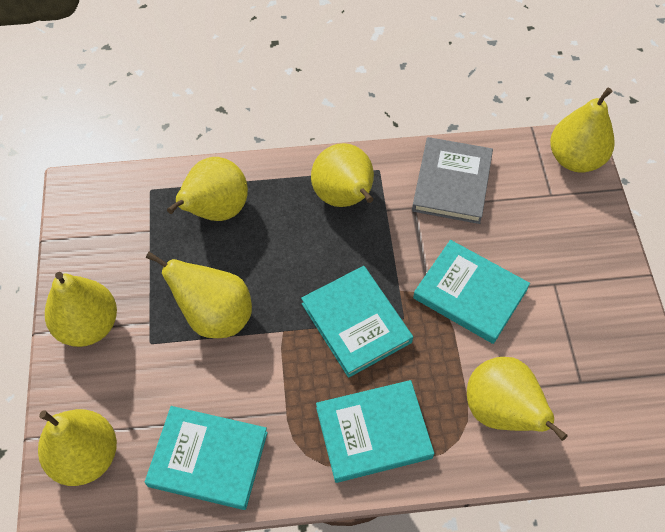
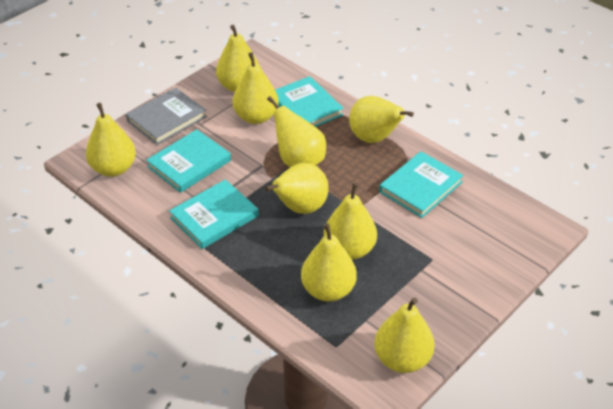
yellow pear: 7 -> 9

